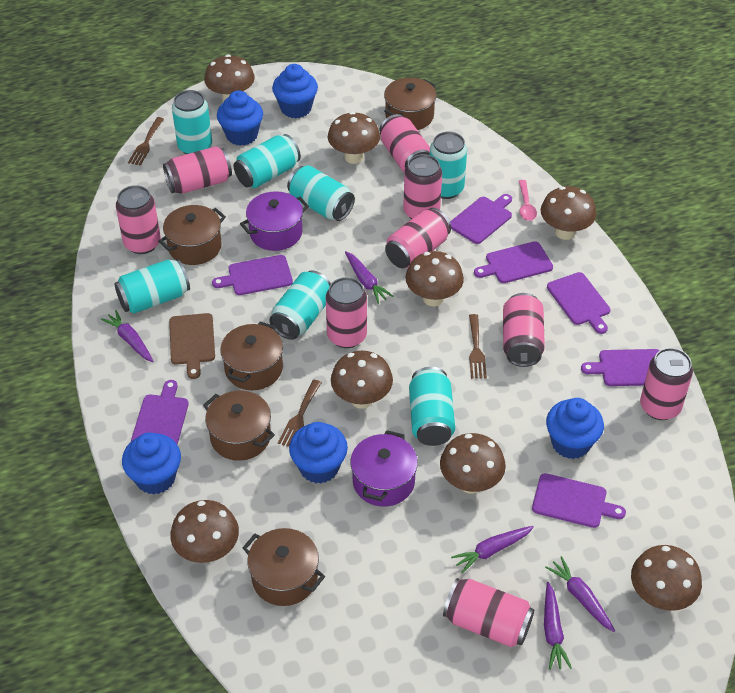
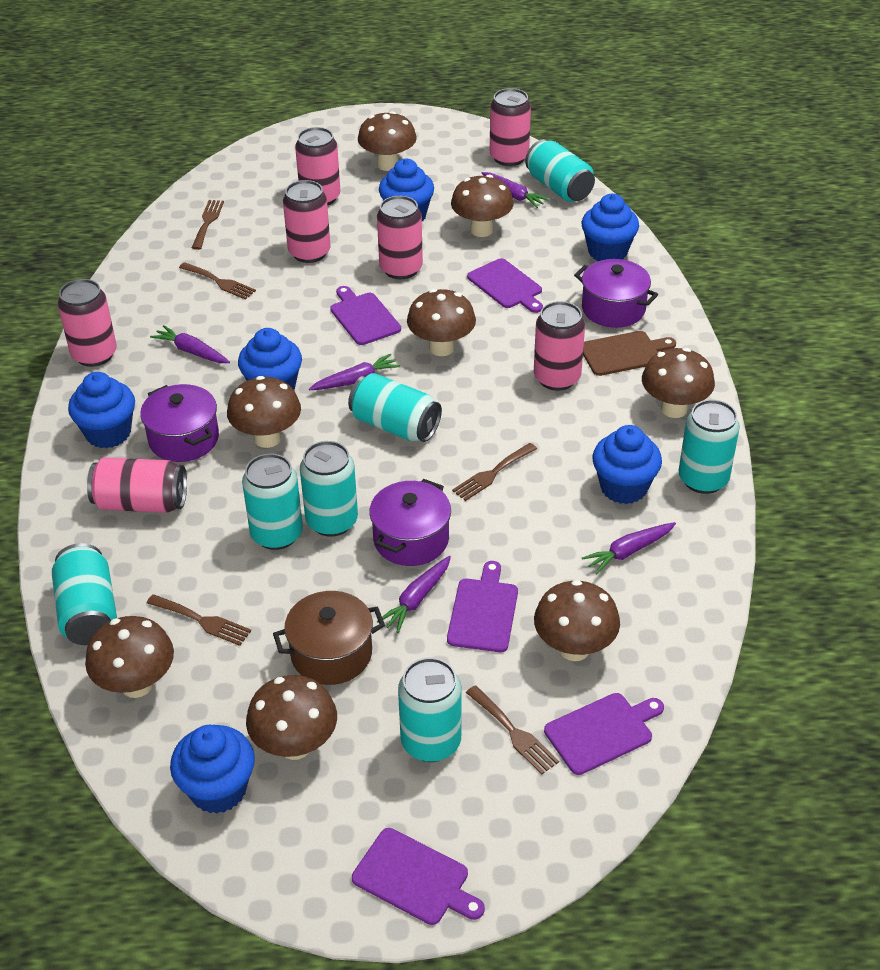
blue cupcake: 5 -> 6
brown fork: 3 -> 5
brown pot: 5 -> 1
pink can: 9 -> 7
pink spoon: 1 -> 0
purple cutting board: 7 -> 5
purple pot: 2 -> 3

